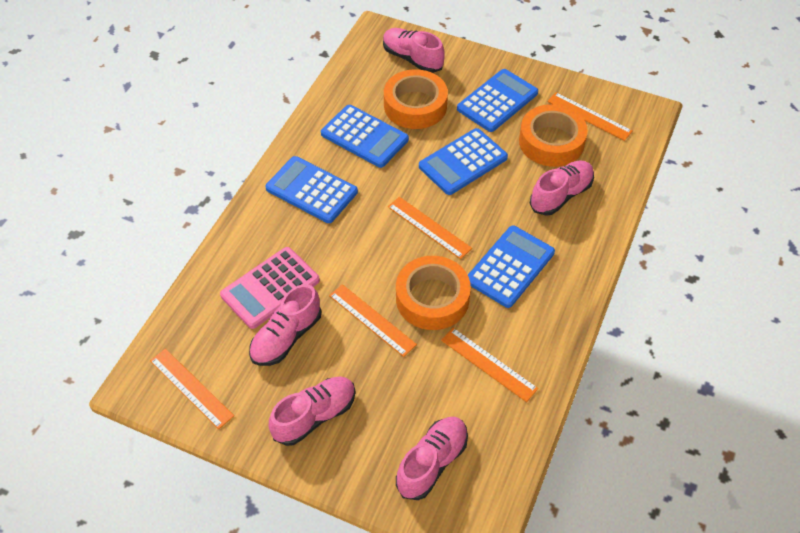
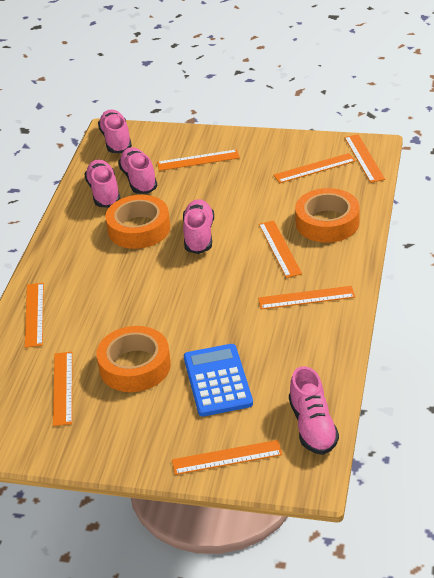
blue calculator: 5 -> 1
orange ruler: 5 -> 8
pink calculator: 1 -> 0

